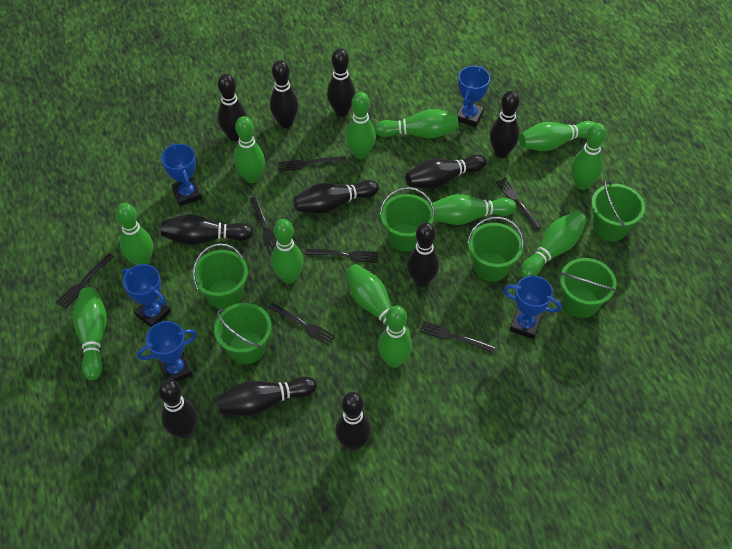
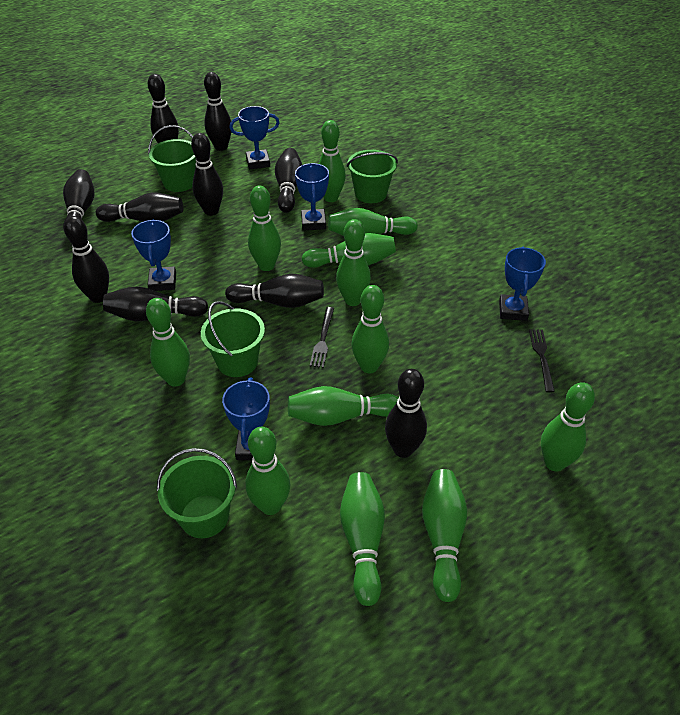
black bowling pin: 11 -> 10
black fork: 7 -> 2
green bucket: 6 -> 4

